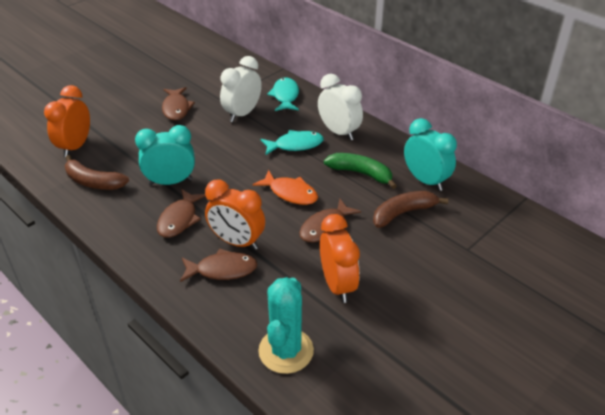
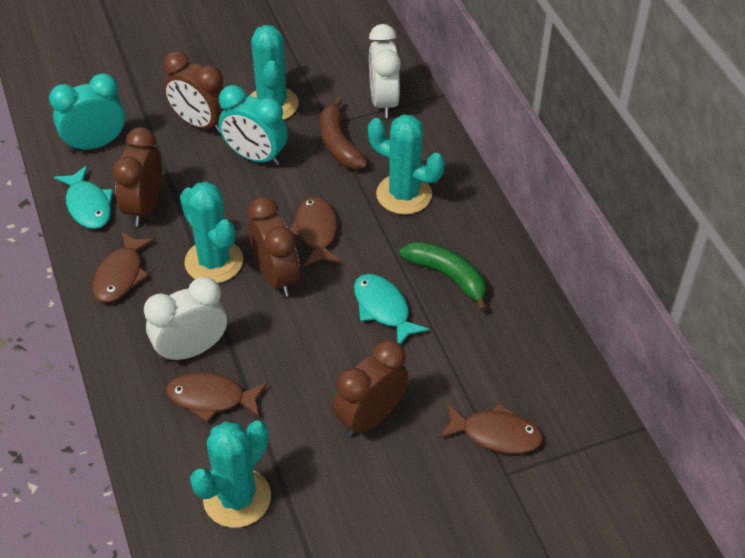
brown banana: 2 -> 1
brown clock: 0 -> 4
orange clock: 3 -> 0
orange fish: 1 -> 0
turquoise cactus: 1 -> 4

